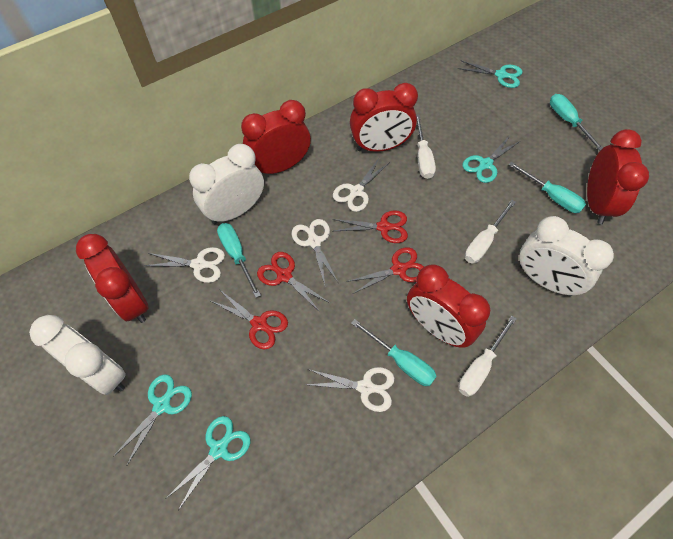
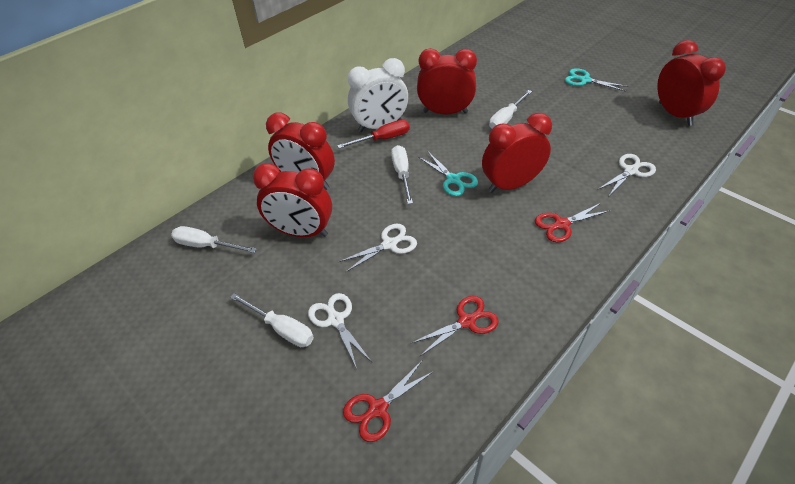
red scissors: 4 -> 3
red screwdriver: 0 -> 1
turquoise scissors: 4 -> 2
turquoise screwdriver: 4 -> 0
white clock: 3 -> 1
white scissors: 4 -> 3
white screwdriver: 3 -> 4

